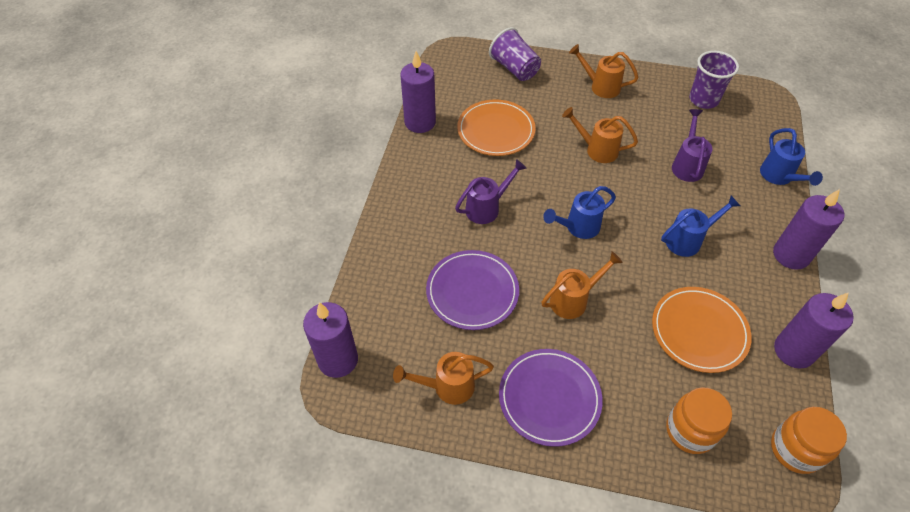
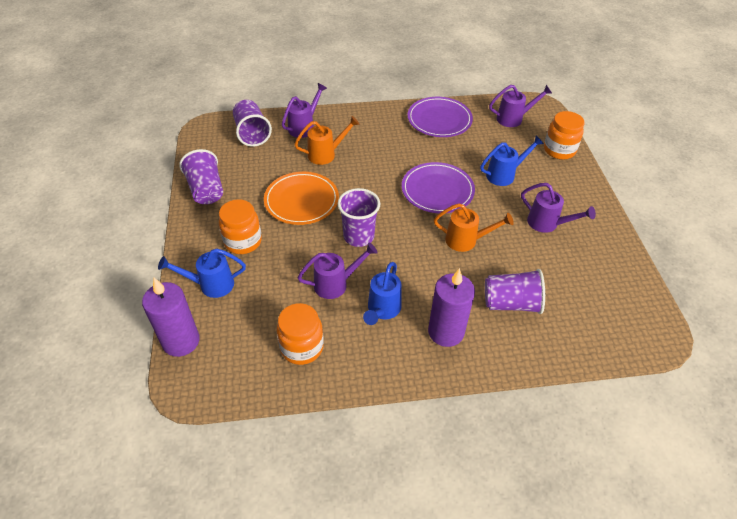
orange jar: 2 -> 3
orange plate: 2 -> 1
orange watering can: 4 -> 2
purple candle: 4 -> 2
purple cup: 2 -> 4
purple watering can: 2 -> 4

